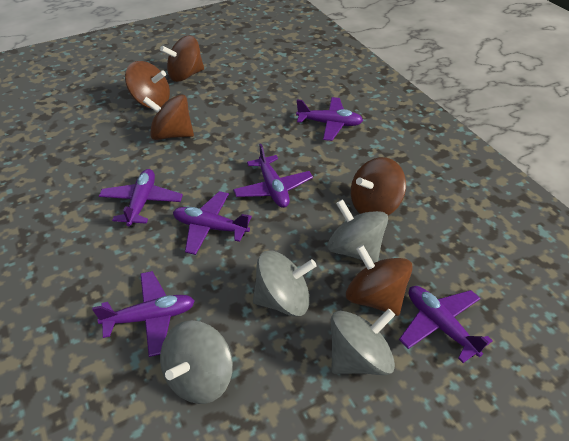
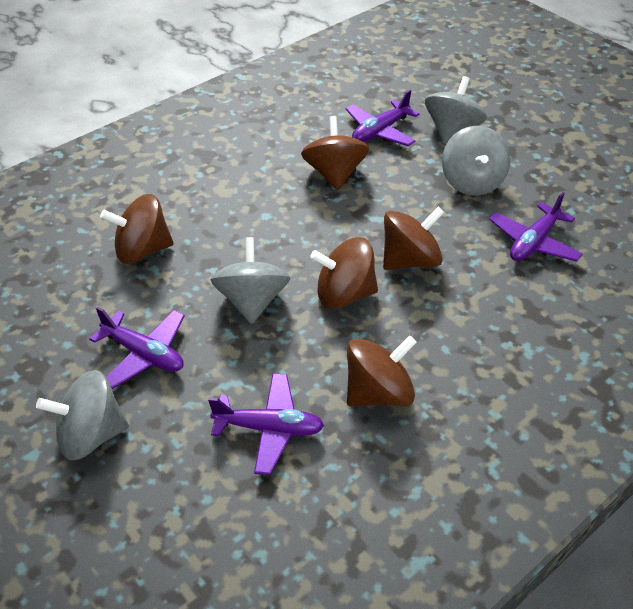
purple plane: 6 -> 4

